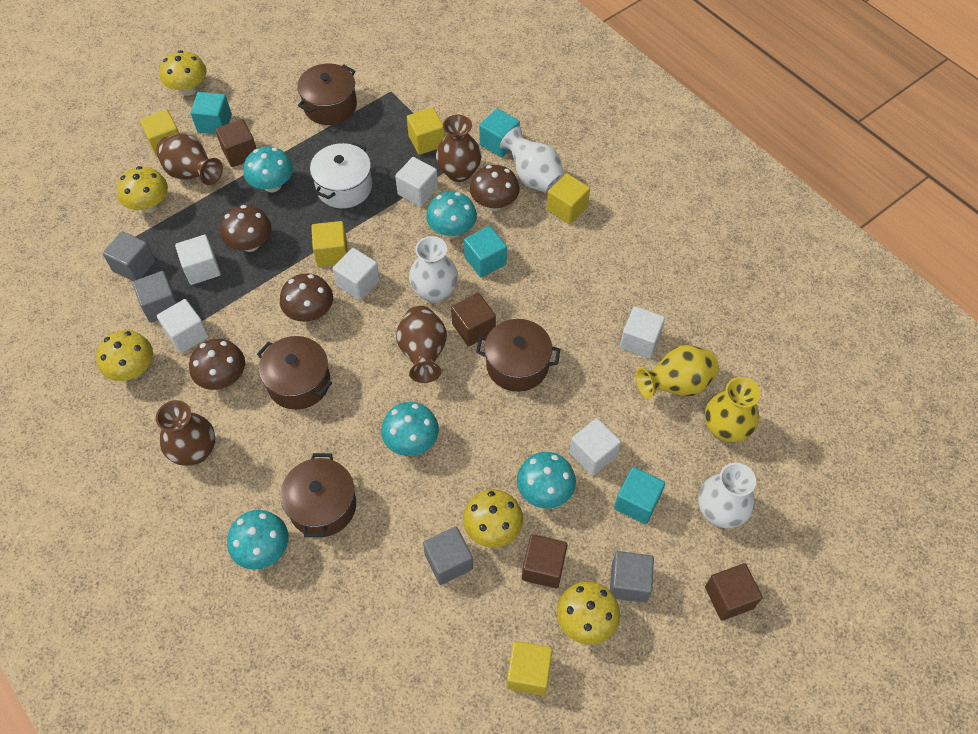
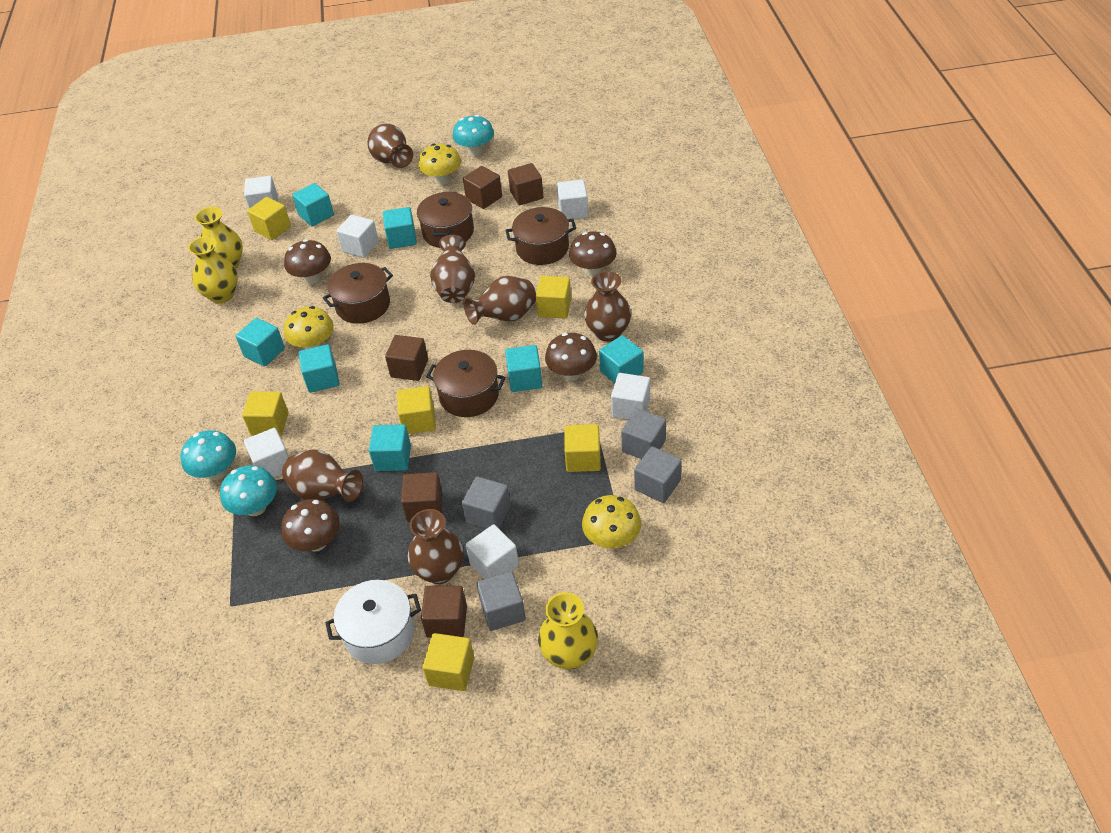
brown cube: 4 -> 5
brown vase: 4 -> 6
turquoise cube: 4 -> 7
turquoise mushroom: 5 -> 3
white vase: 3 -> 0
yellow cube: 5 -> 6
yellow mushroom: 5 -> 3
yellow vase: 2 -> 3

